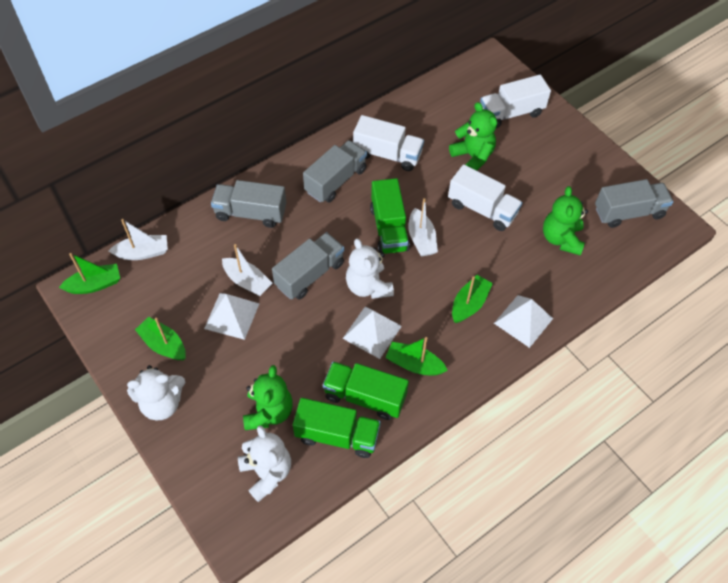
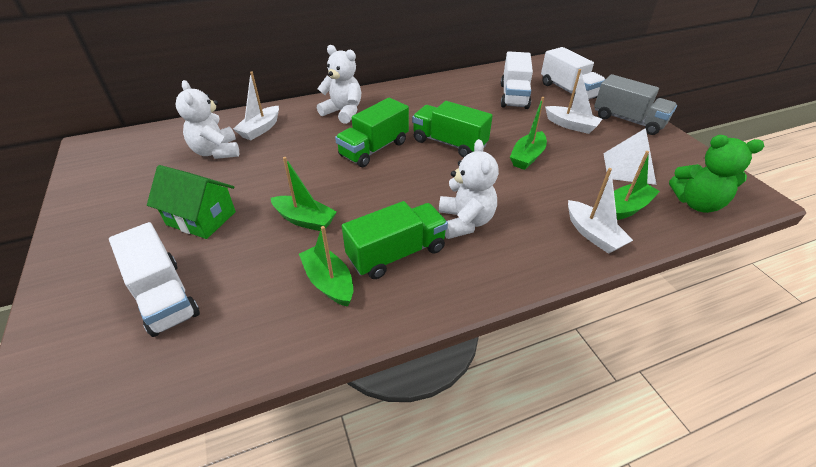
green house: 0 -> 1
green teddy bear: 3 -> 1
grey truck: 4 -> 1
white pyramid: 3 -> 1

